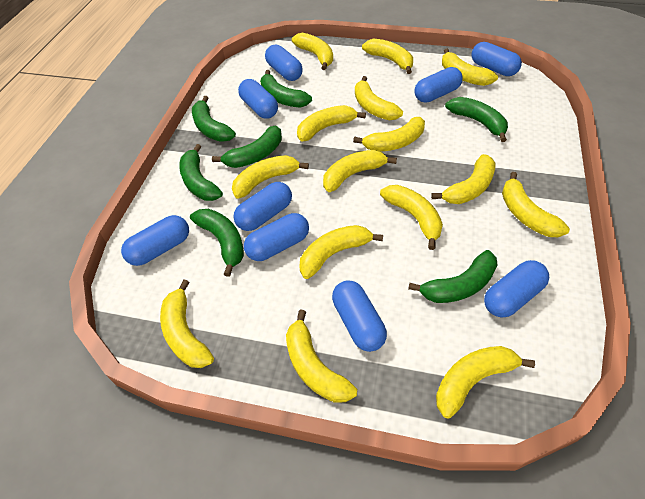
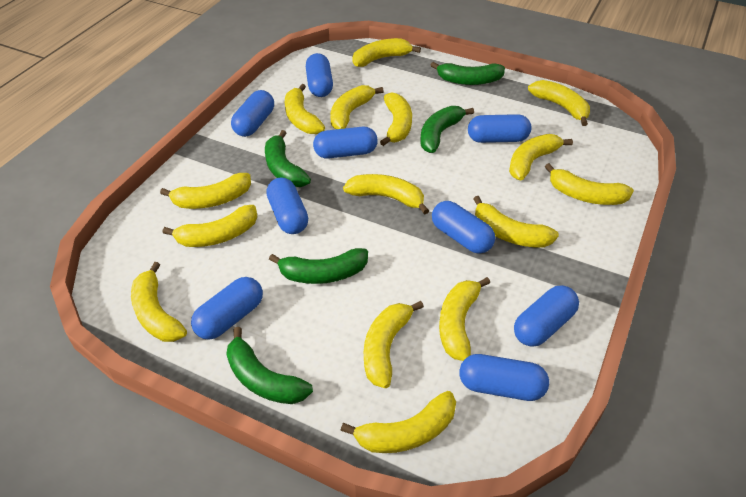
green banana: 7 -> 5

